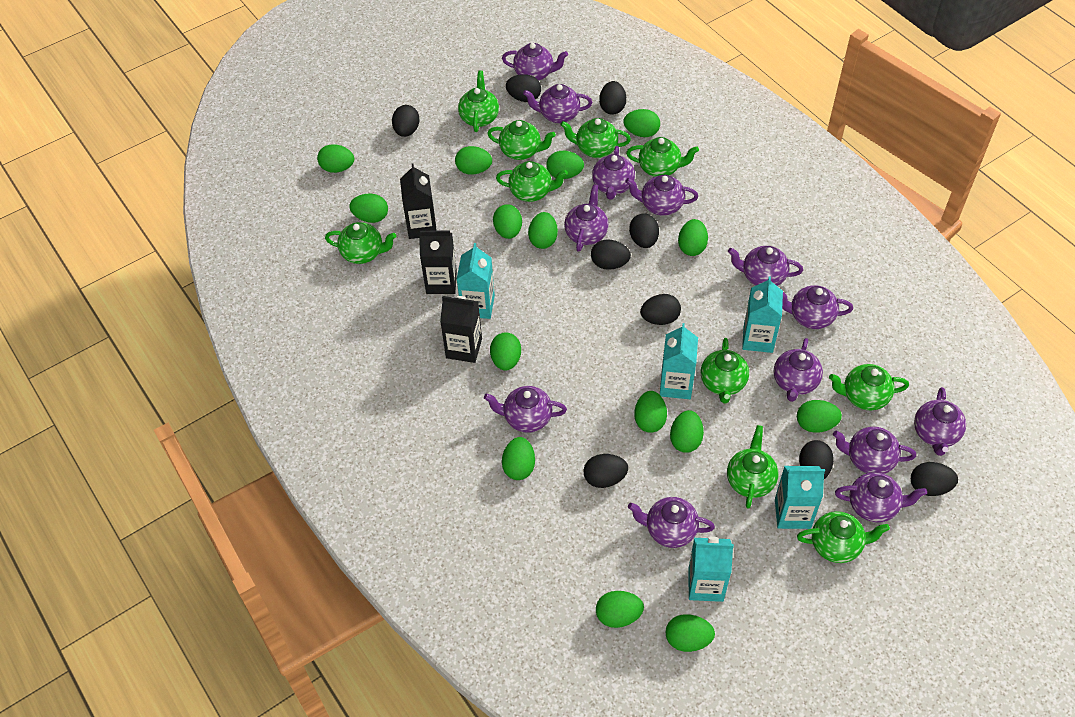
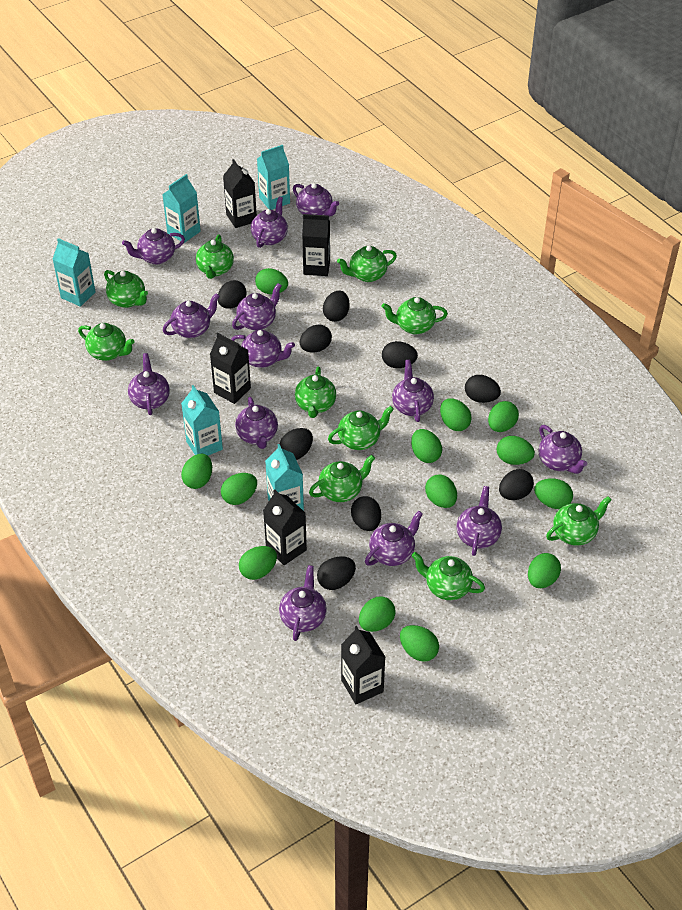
black carton: 3 -> 5
green egg: 15 -> 13

